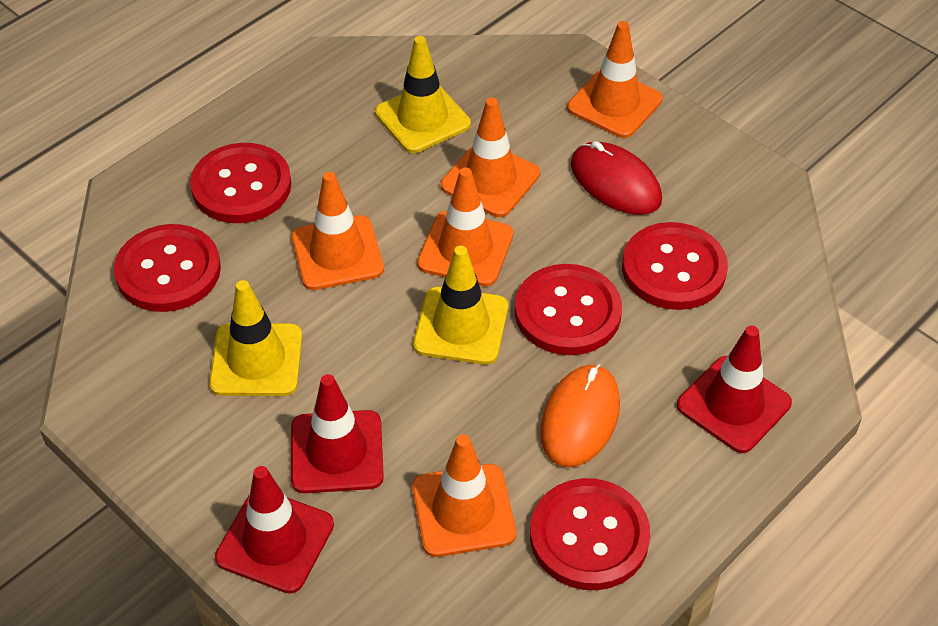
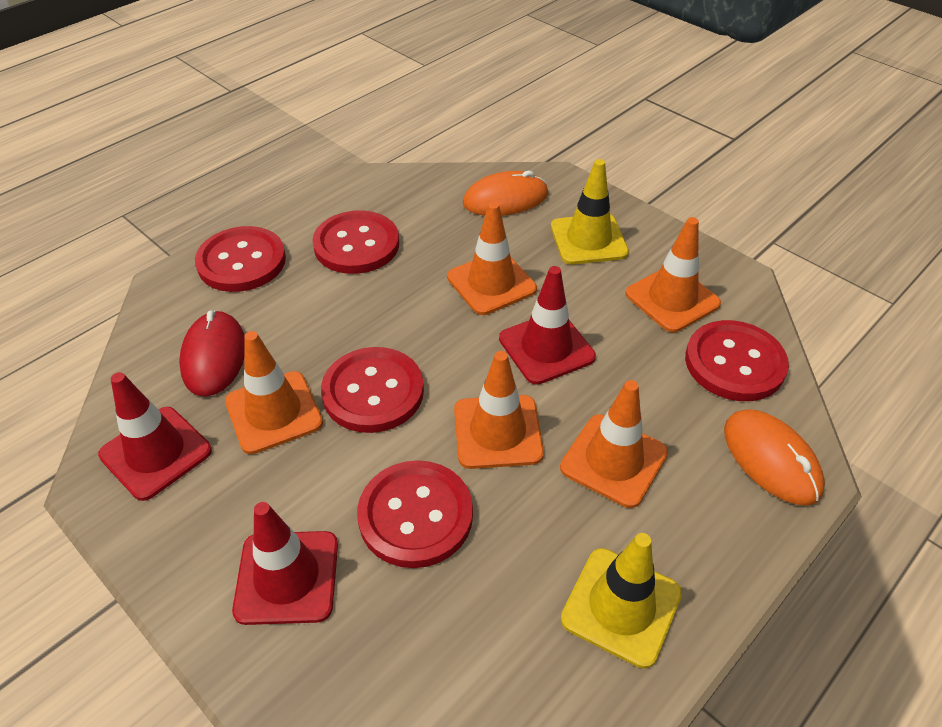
orange mouse: 1 -> 2
yellow traffic cone: 3 -> 2

